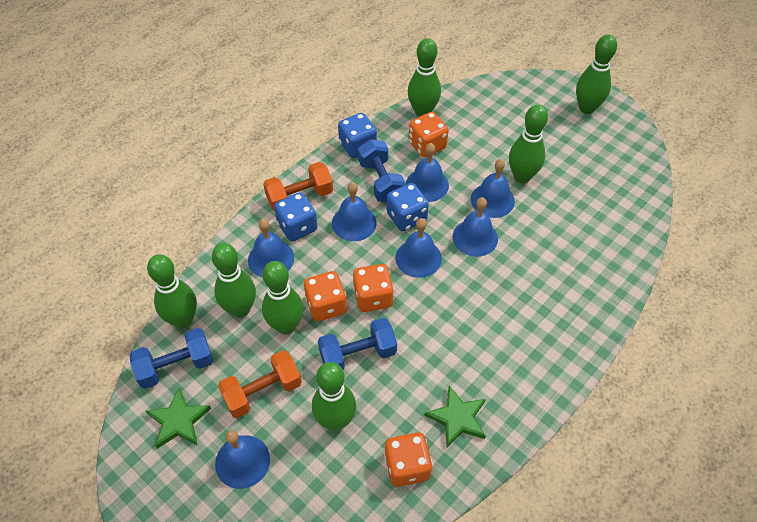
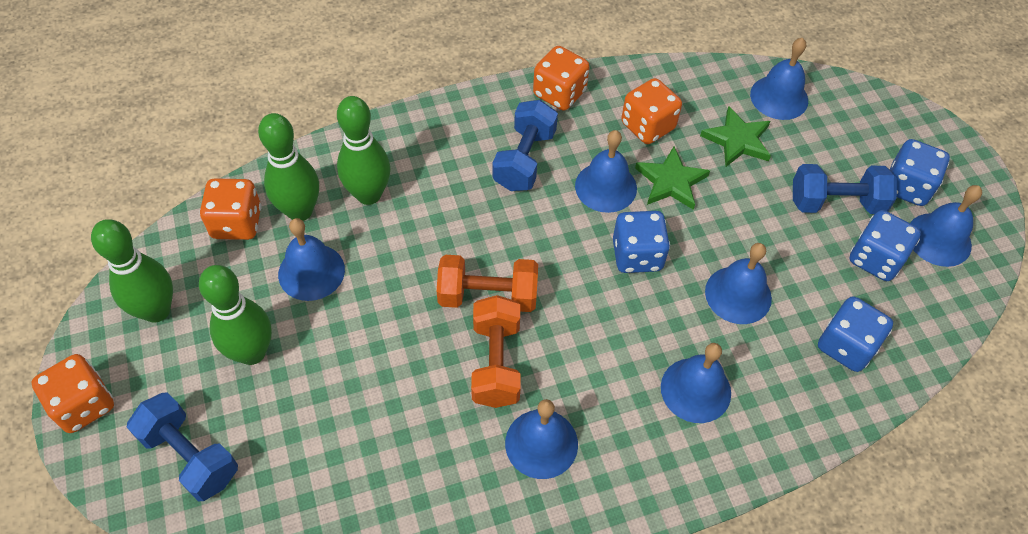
blue dice: 3 -> 4
green bowling pin: 7 -> 4

